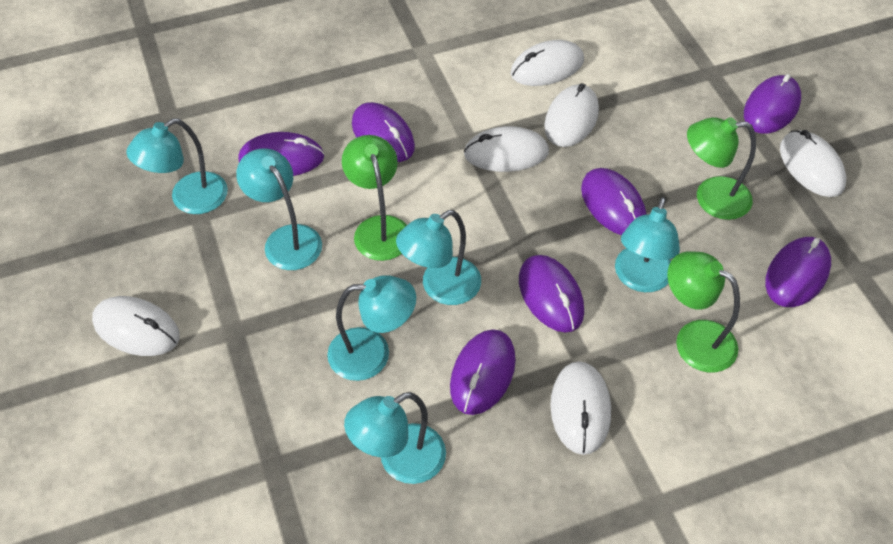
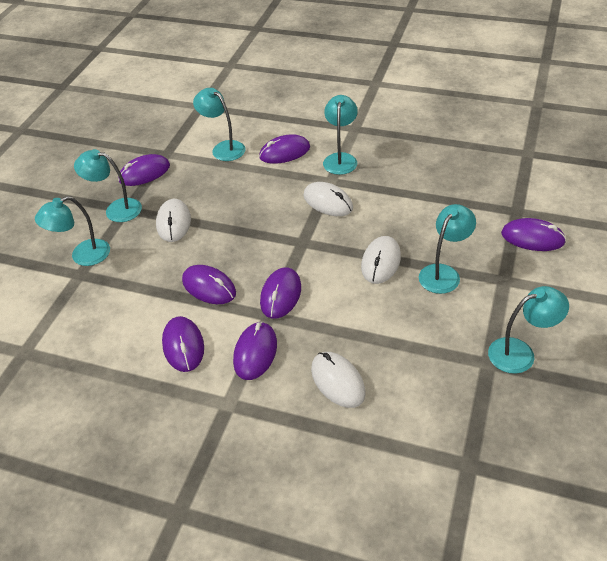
green lamp: 3 -> 0
white mouse: 6 -> 4

